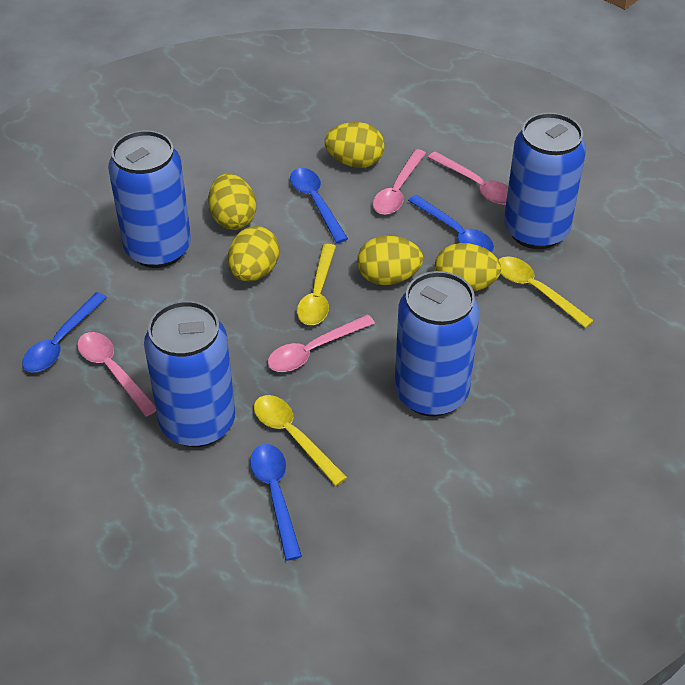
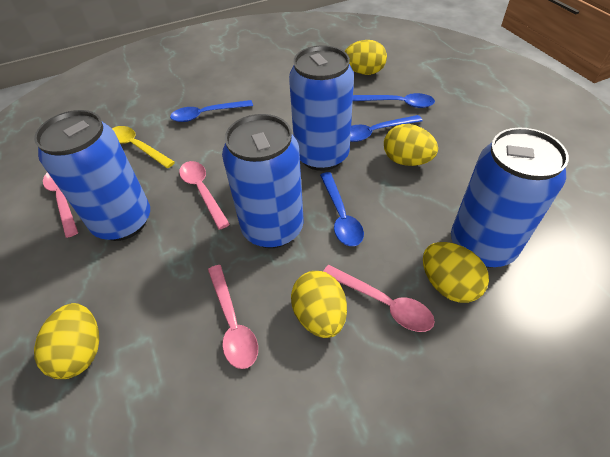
yellow spoon: 3 -> 1

